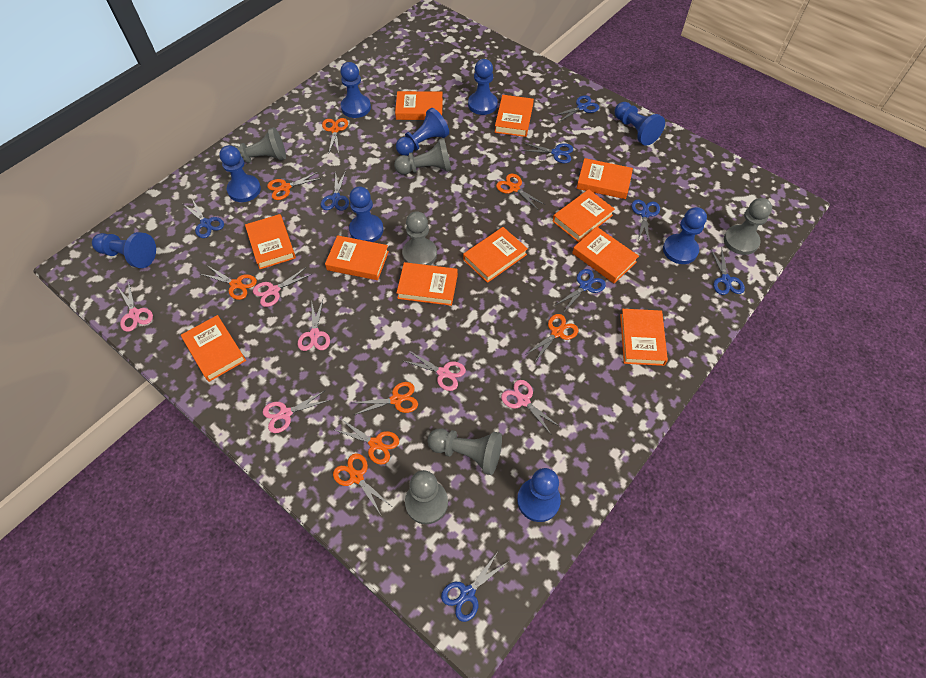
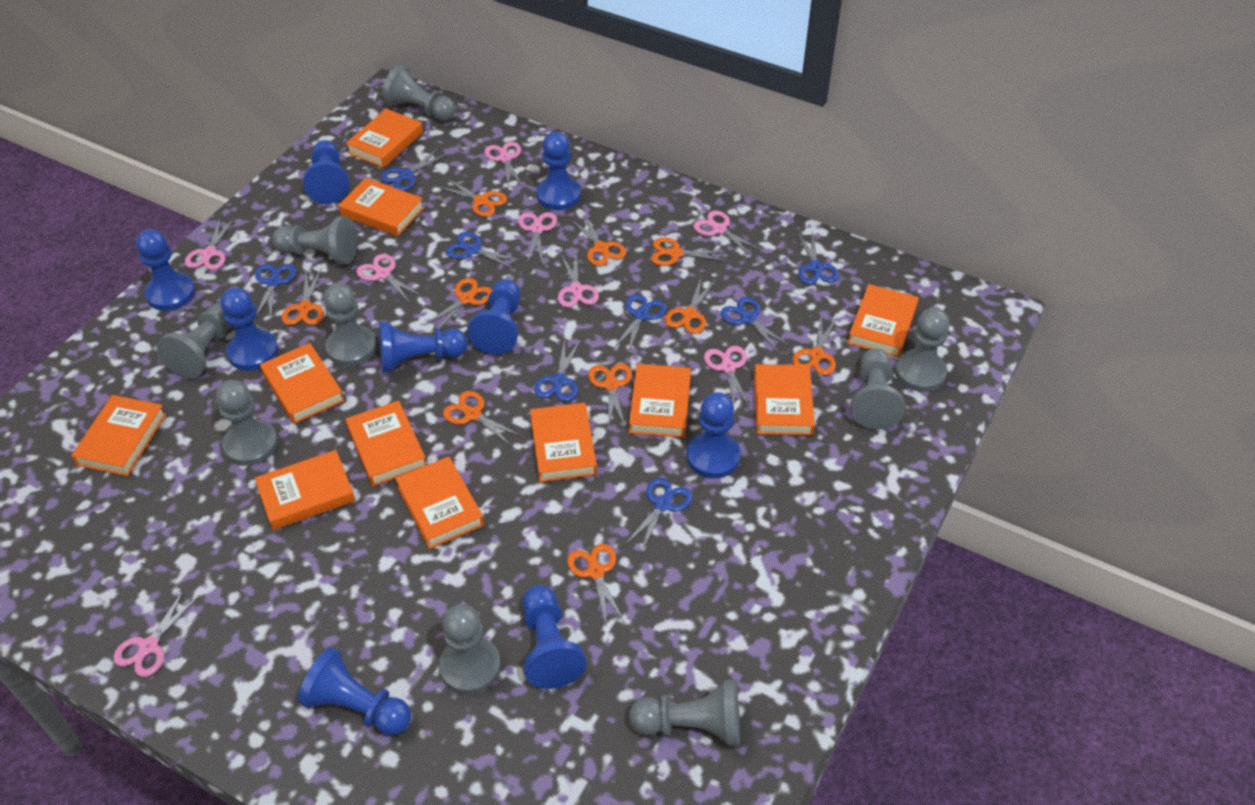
grey pawn: 6 -> 9
orange scissors: 8 -> 10
pink scissors: 6 -> 8

